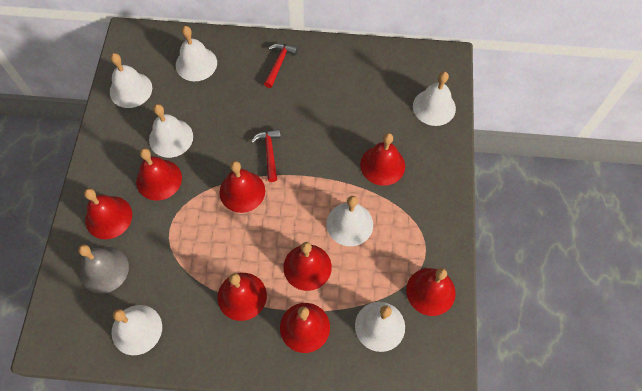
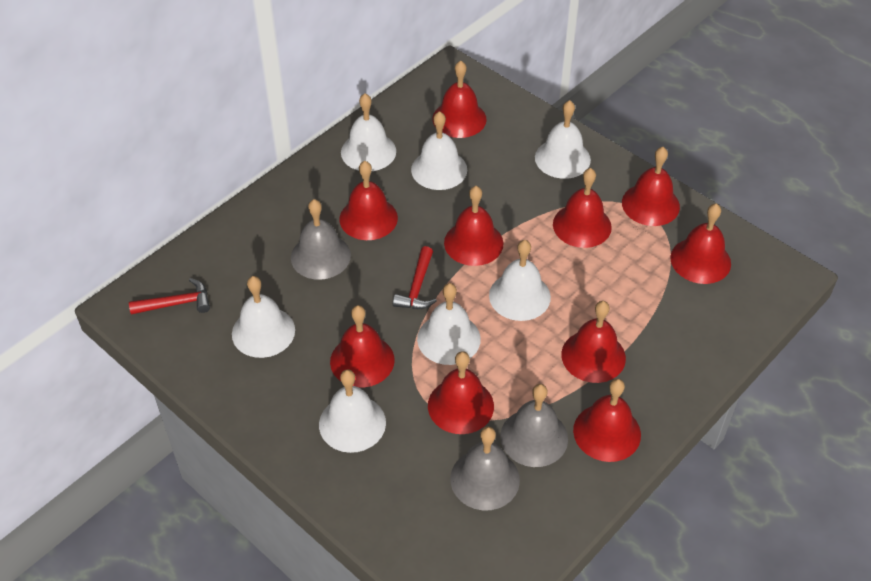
grey bell: 1 -> 3
red bell: 8 -> 10

